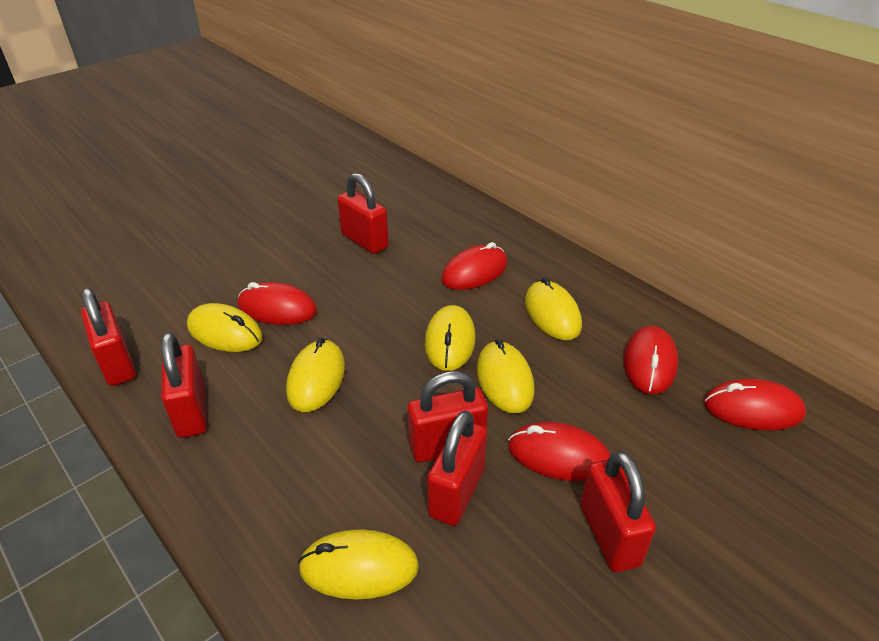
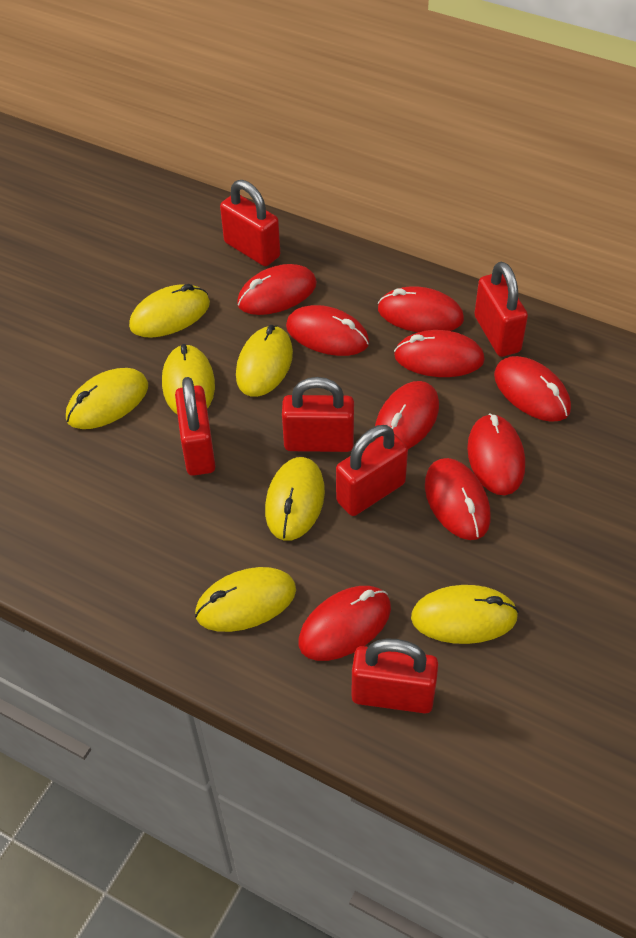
red mouse: 5 -> 9
yellow mouse: 6 -> 7

